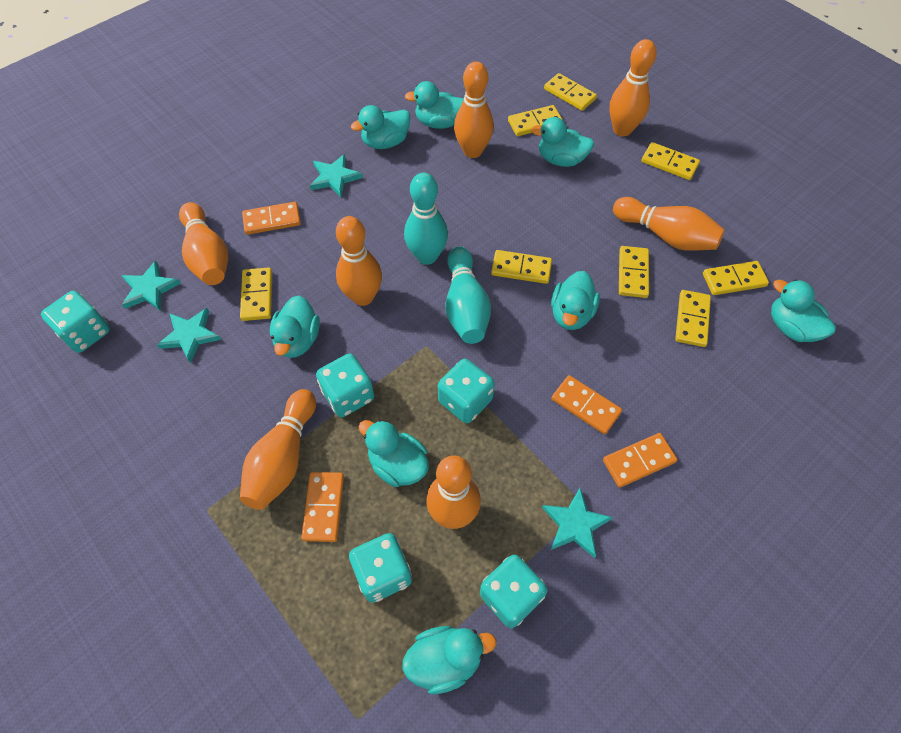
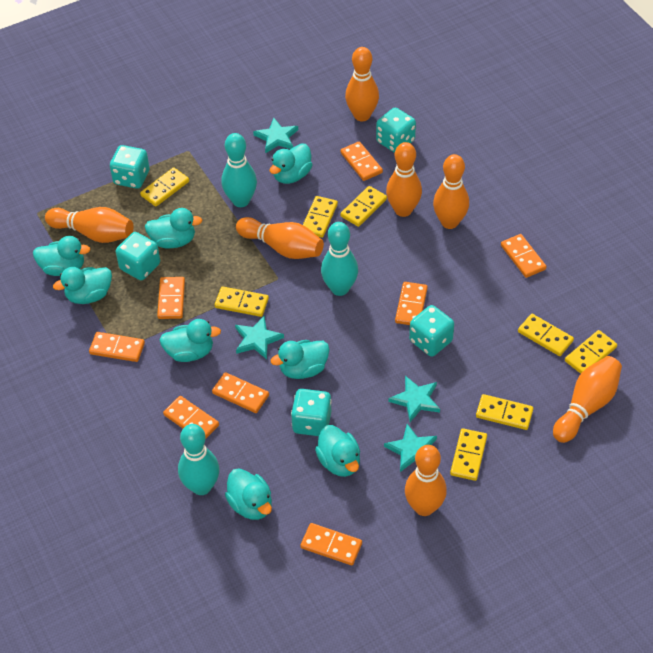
orange domino: 4 -> 8
turquoise bowling pin: 2 -> 3

